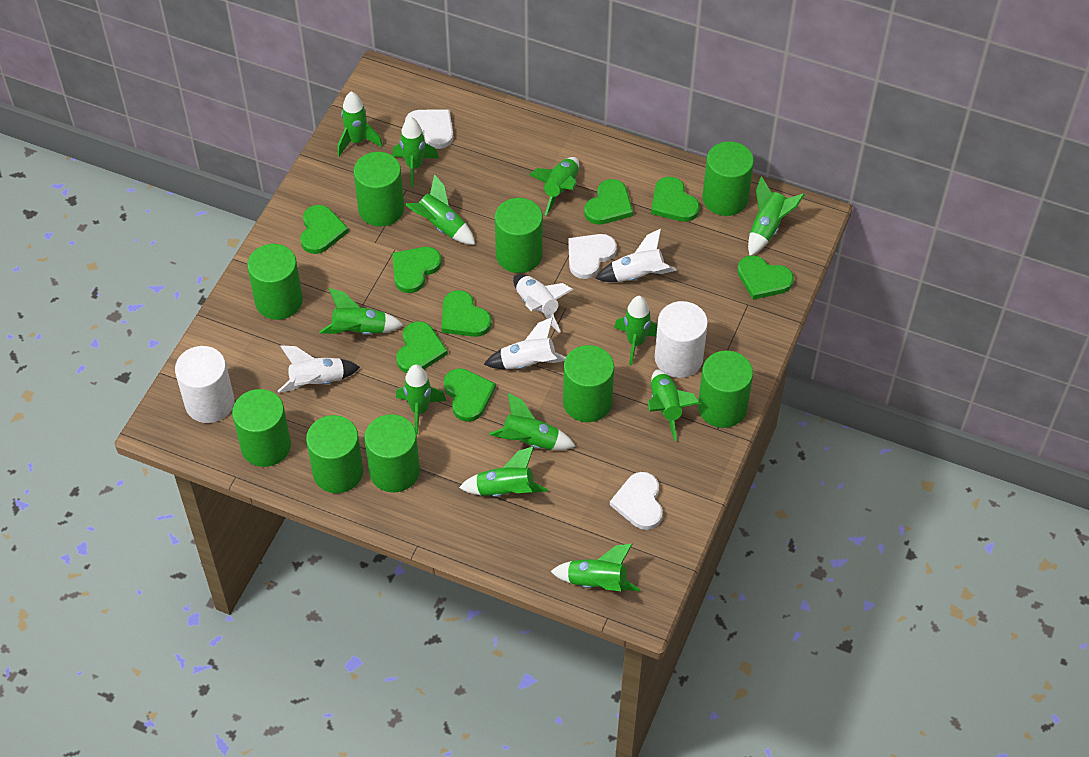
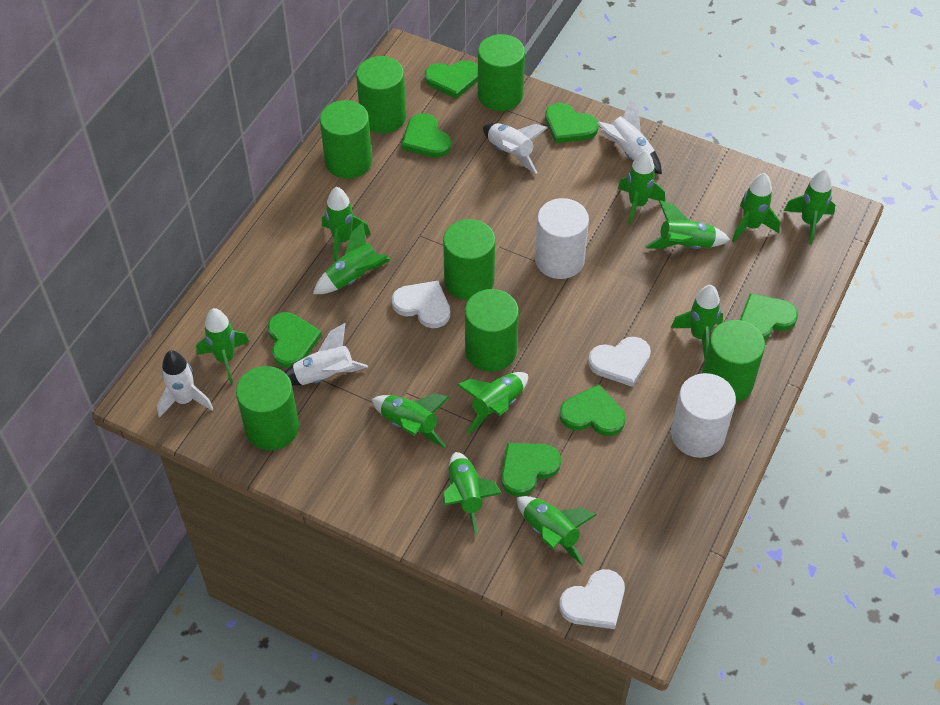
green cylinder: 9 -> 7
green heart: 8 -> 7

